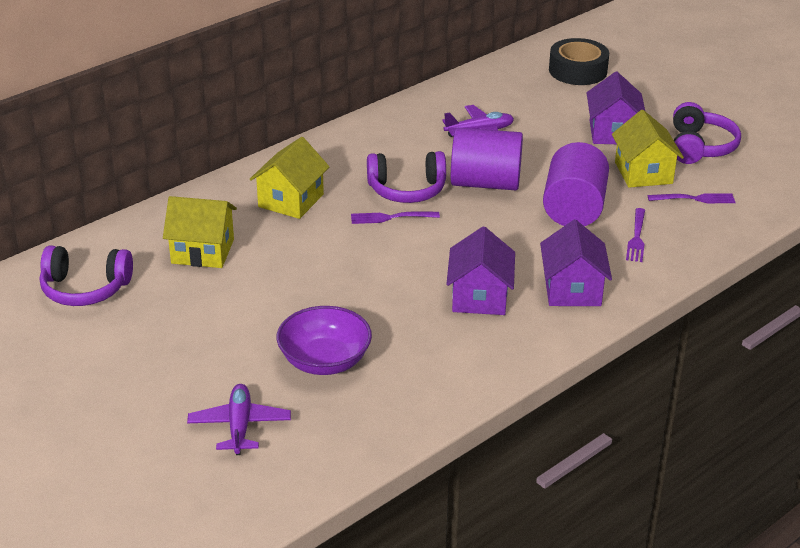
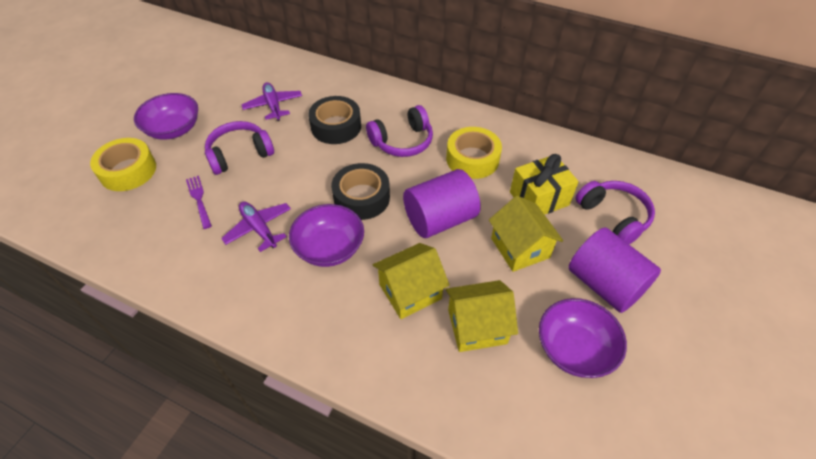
black tape: 1 -> 2
purple bowl: 1 -> 3
purple fork: 3 -> 1
purple house: 3 -> 0
yellow gift: 0 -> 1
yellow tape: 0 -> 2

